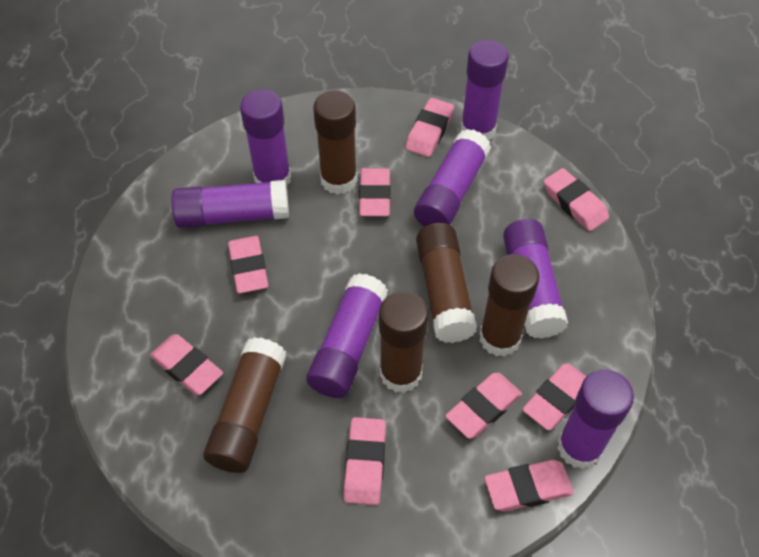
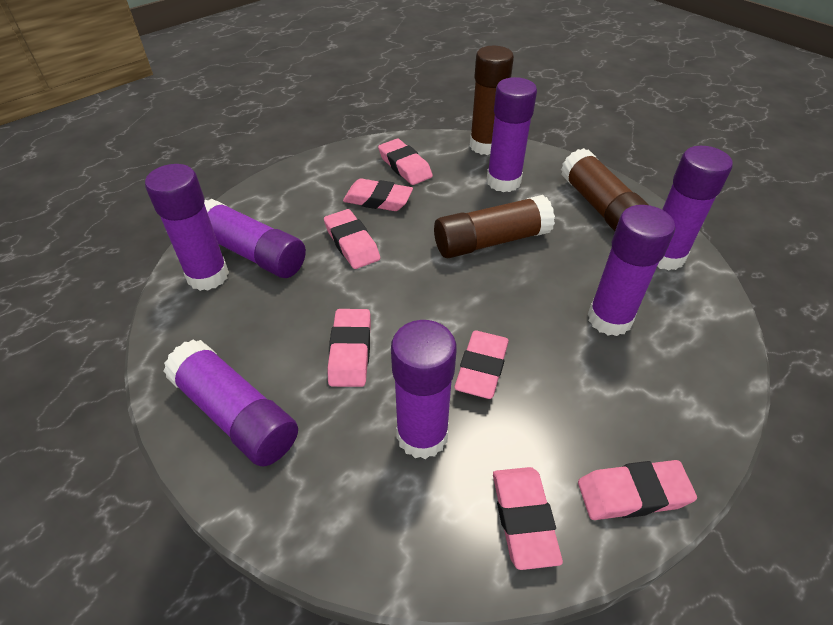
brown glue stick: 5 -> 3
pink eraser: 9 -> 7

